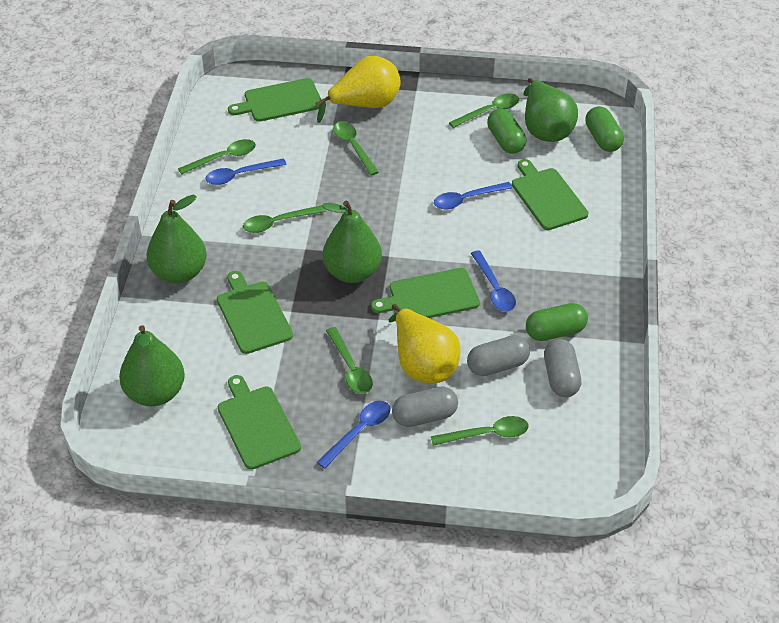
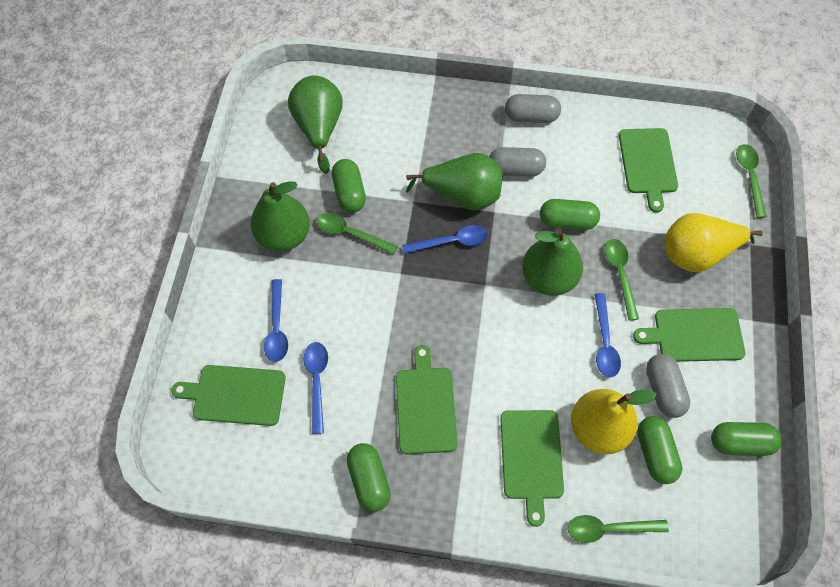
green capsule: 3 -> 5
green spoon: 6 -> 4

